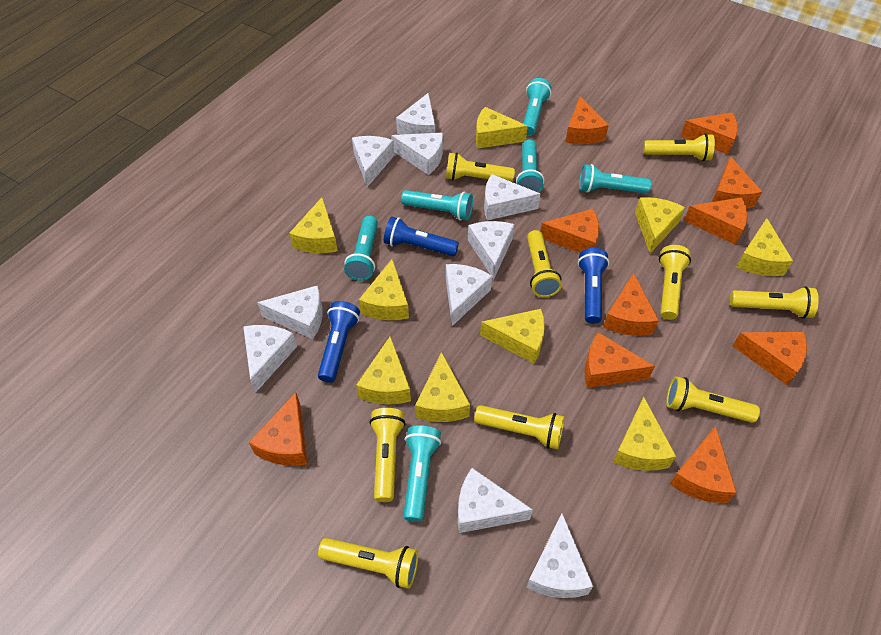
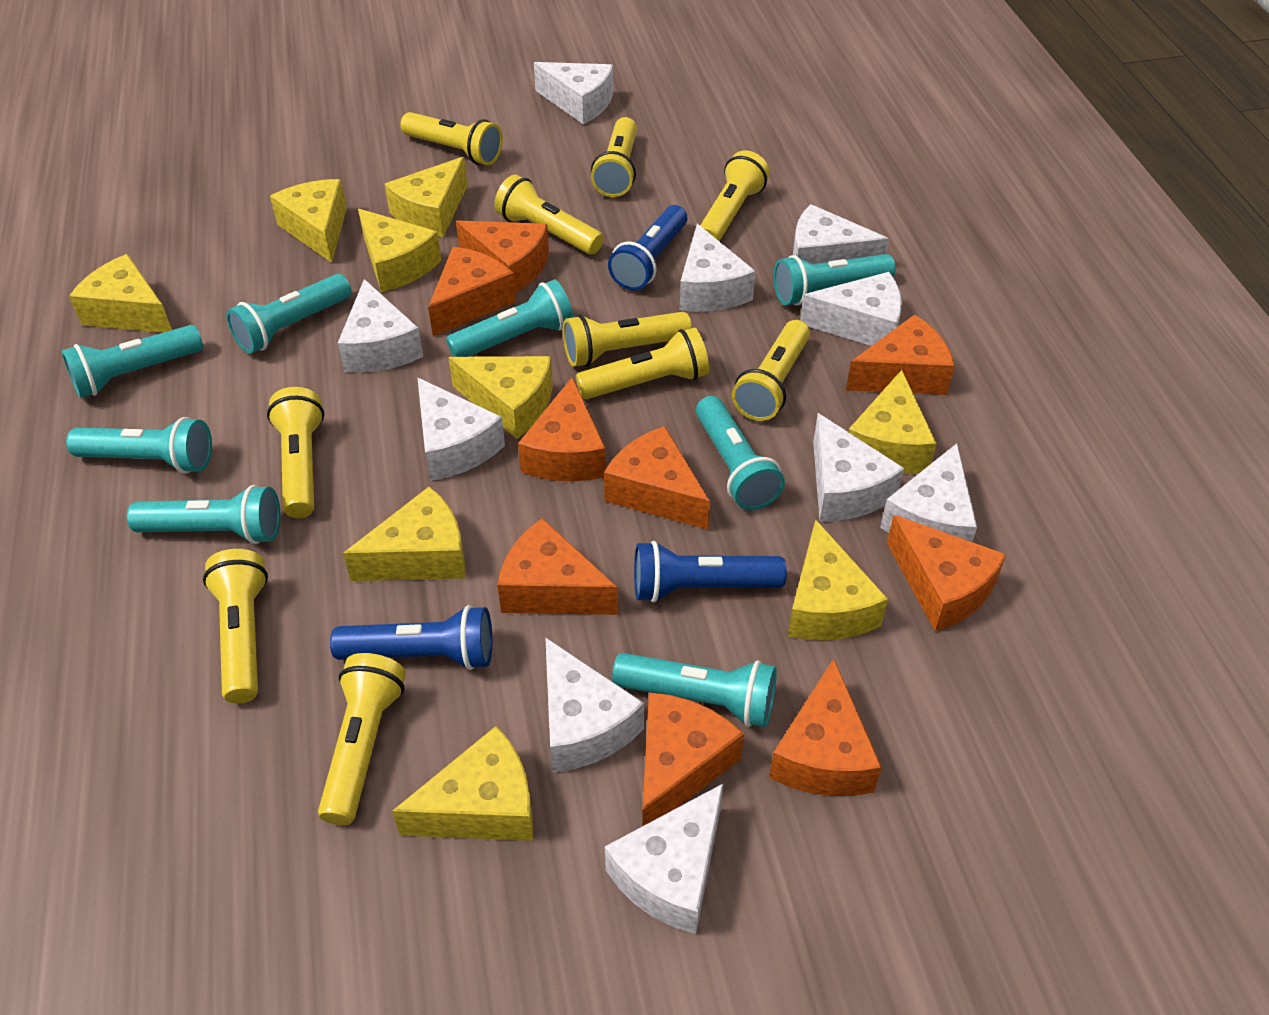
orange cheese: 10 -> 9
turquoise flashlight: 6 -> 8
yellow flashlight: 9 -> 10

